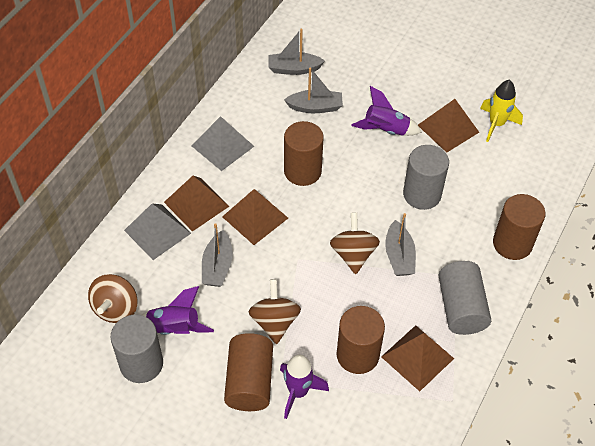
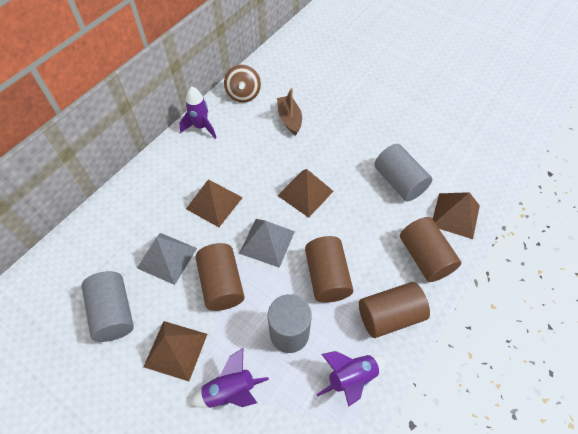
brown boat: 0 -> 1
brown spinning top: 3 -> 1
grey boat: 4 -> 0
yellow rocket: 1 -> 0

